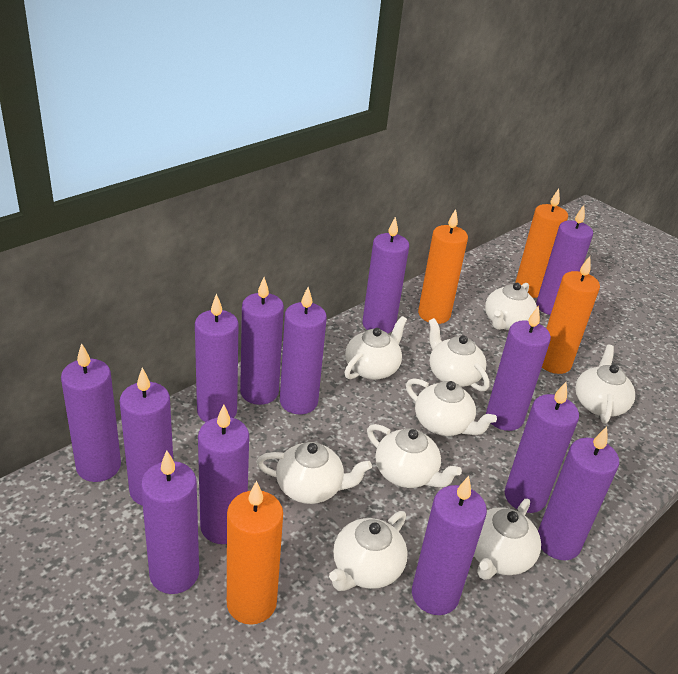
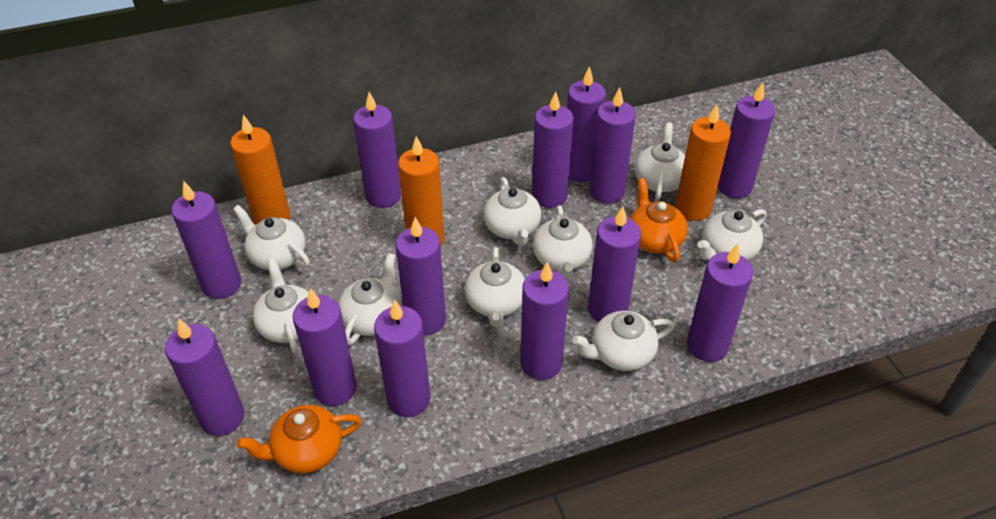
orange candle: 4 -> 3
orange teapot: 0 -> 2

